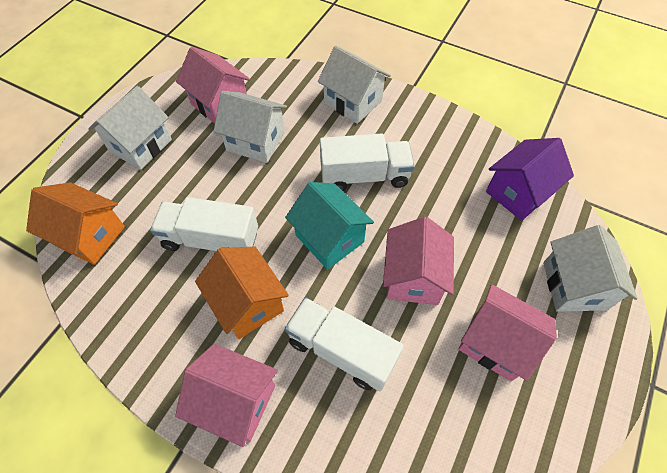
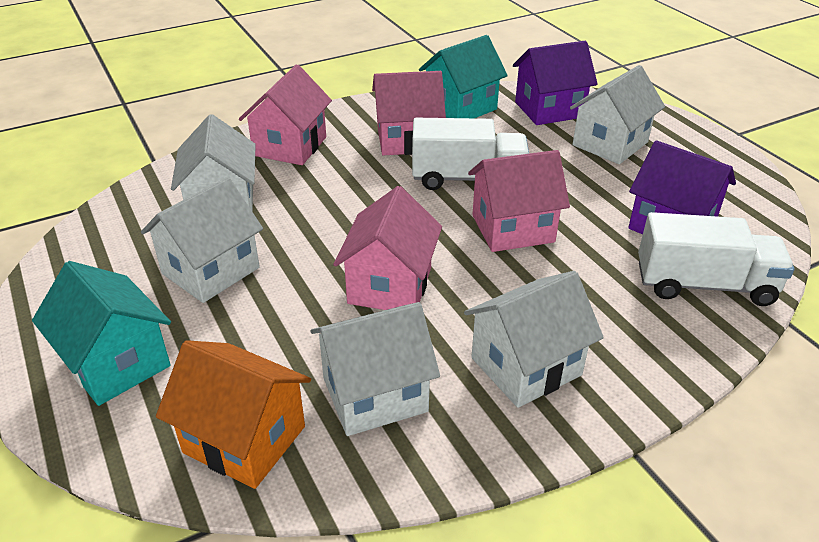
orange house: 2 -> 1
purple house: 1 -> 2
turquoise house: 1 -> 2
white house: 4 -> 5
white truck: 3 -> 2

